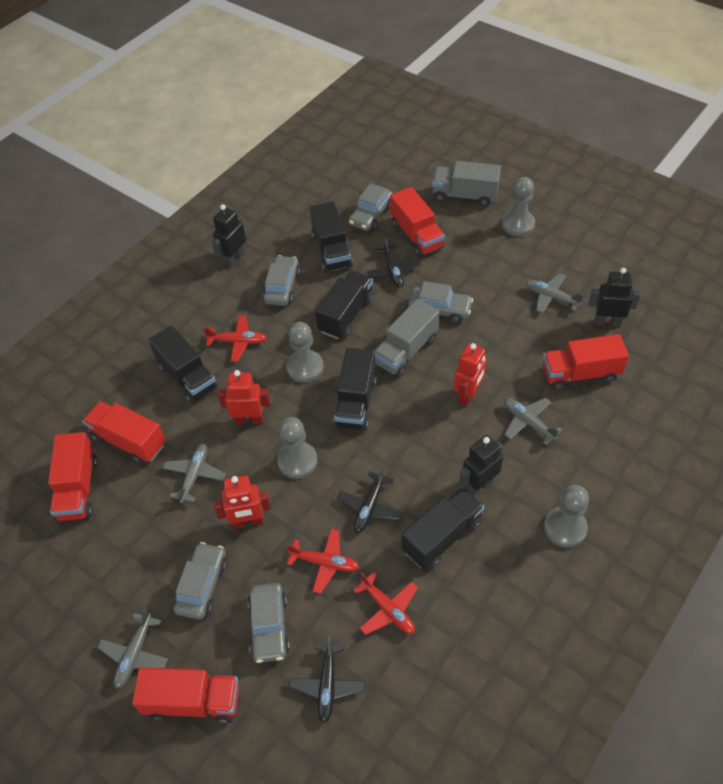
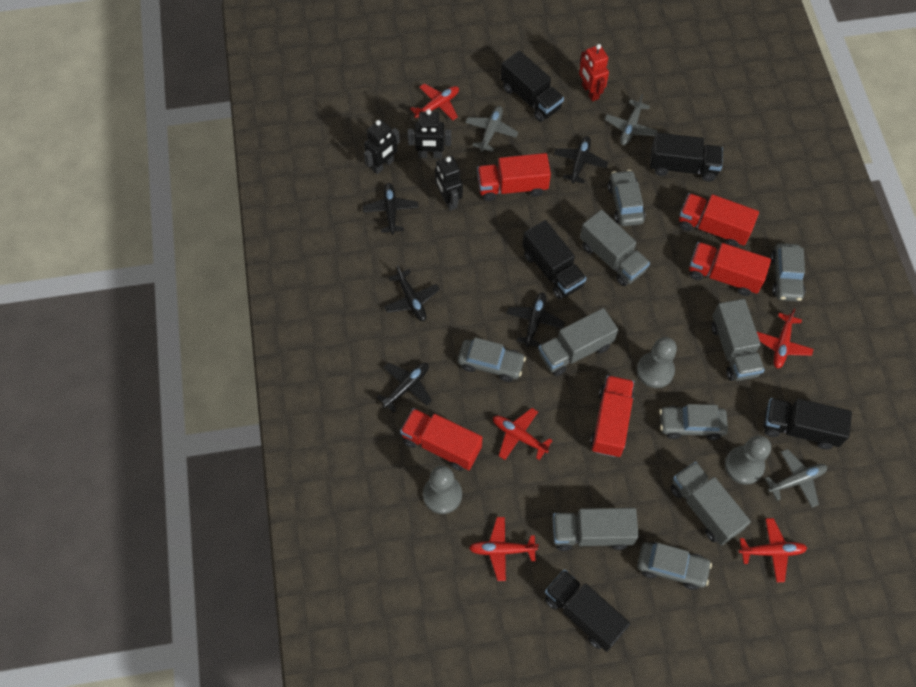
black plane: 3 -> 5
grey pawn: 4 -> 3
grey plane: 4 -> 3
grey truck: 2 -> 5
red plane: 3 -> 5
red robot: 3 -> 1

